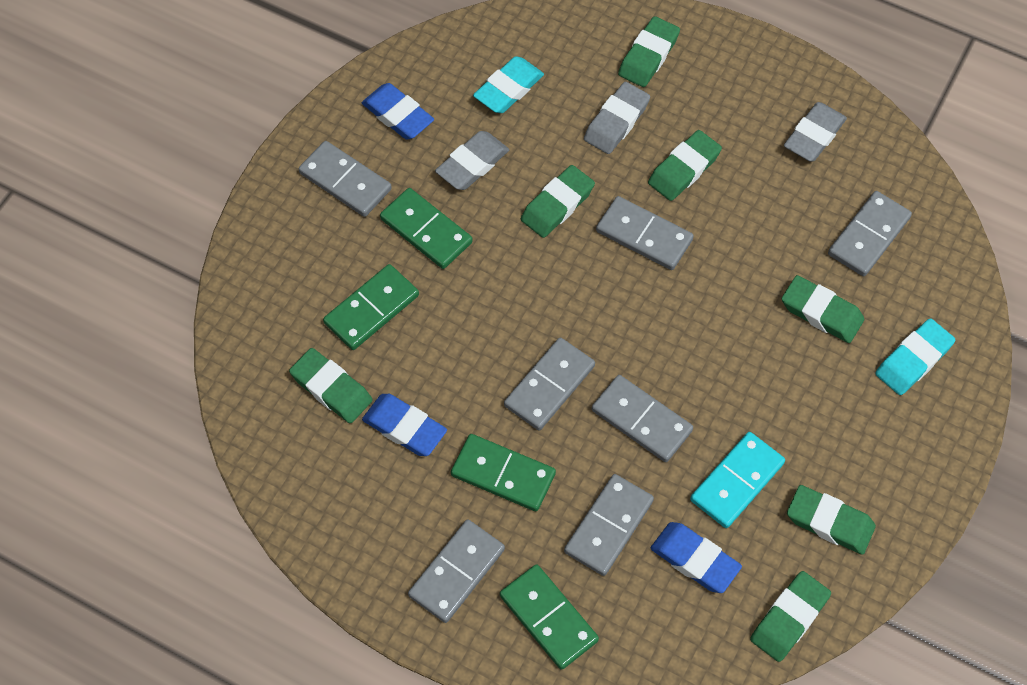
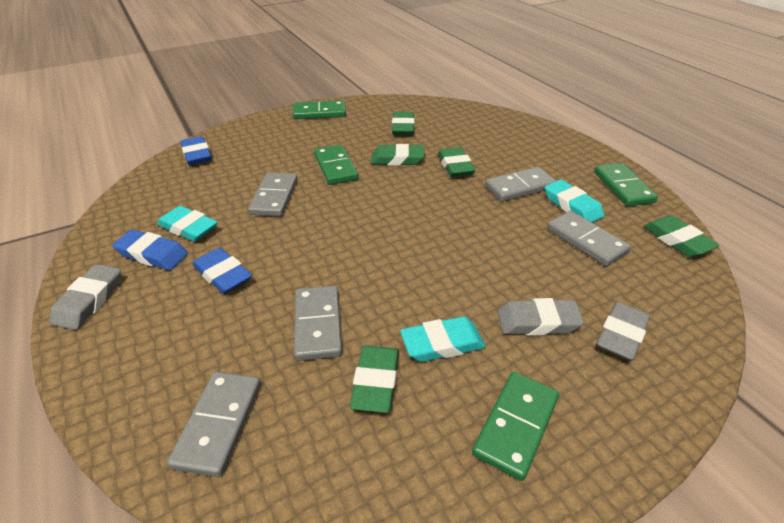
green eraser: 7 -> 5
grey domino: 7 -> 5
turquoise domino: 1 -> 0
turquoise eraser: 2 -> 3

